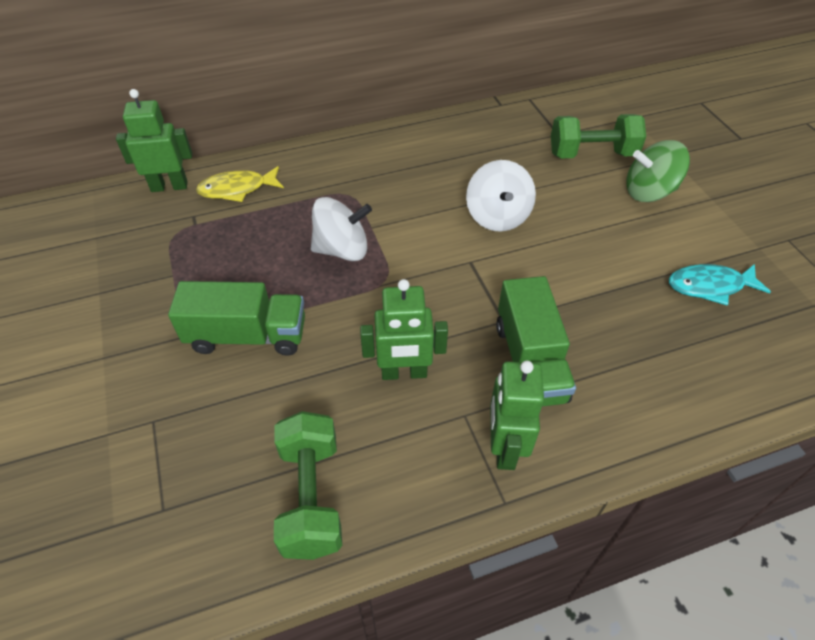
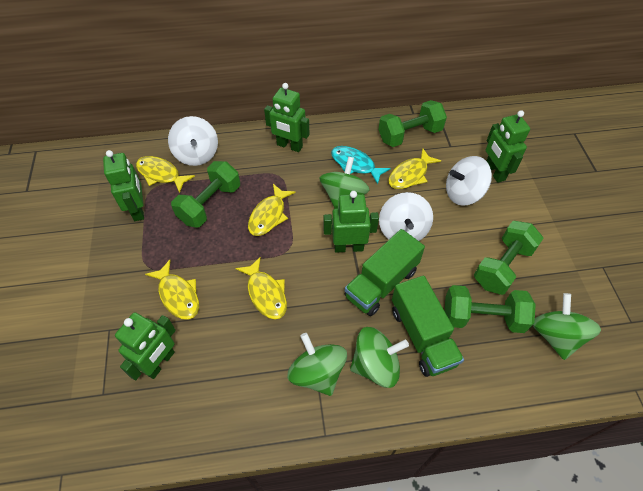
green dumbbell: 2 -> 4
green robot: 3 -> 5
green spinning top: 1 -> 4
white spinning top: 2 -> 3
yellow fish: 1 -> 5

